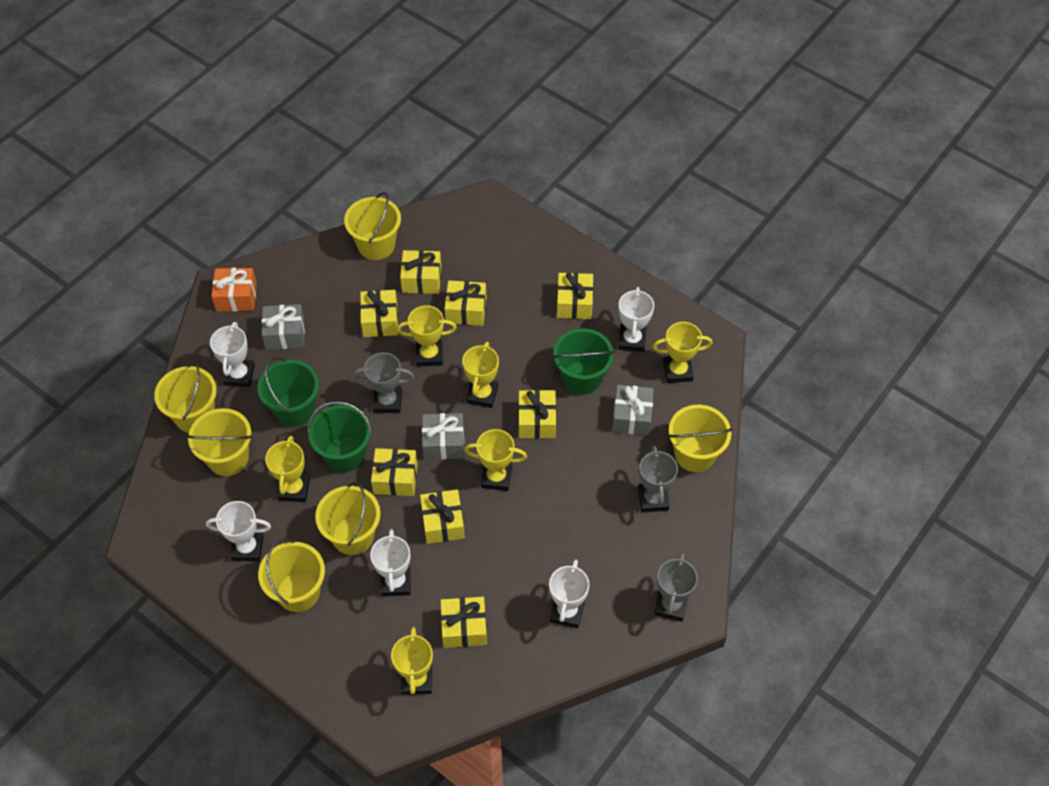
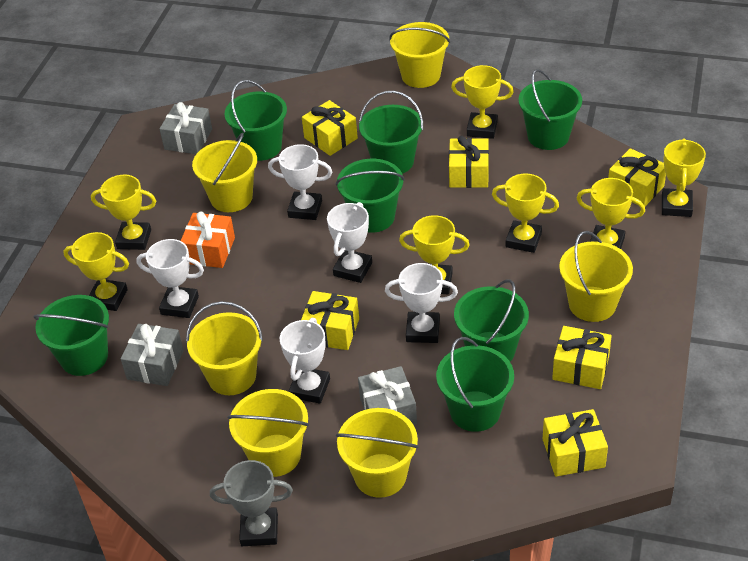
green bucket: 3 -> 7
grey trophy: 3 -> 1
yellow gift: 8 -> 6
yellow trophy: 6 -> 7

